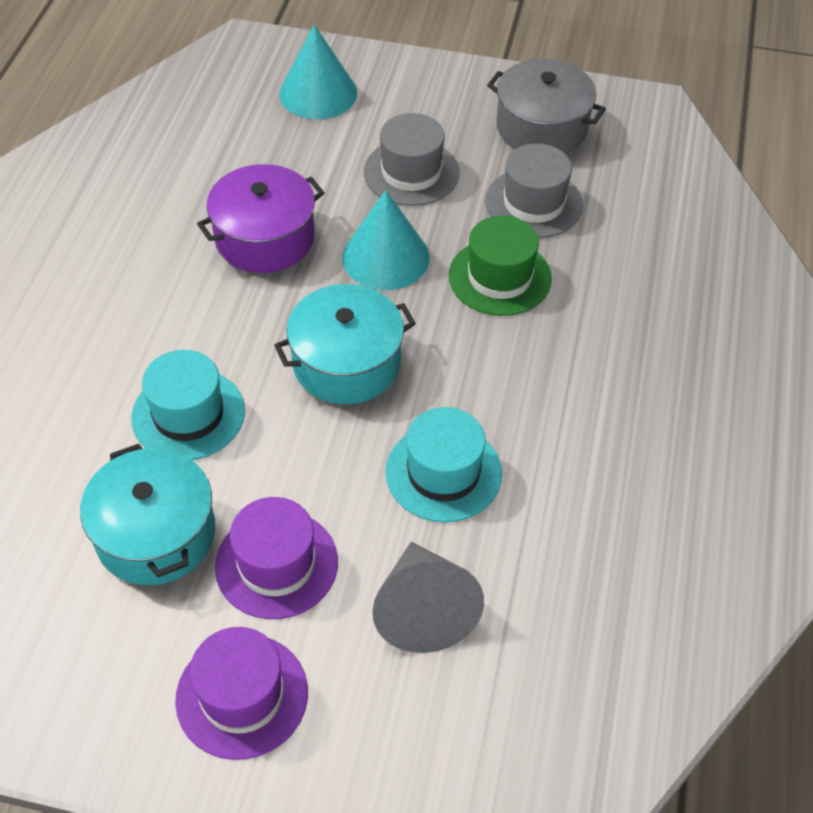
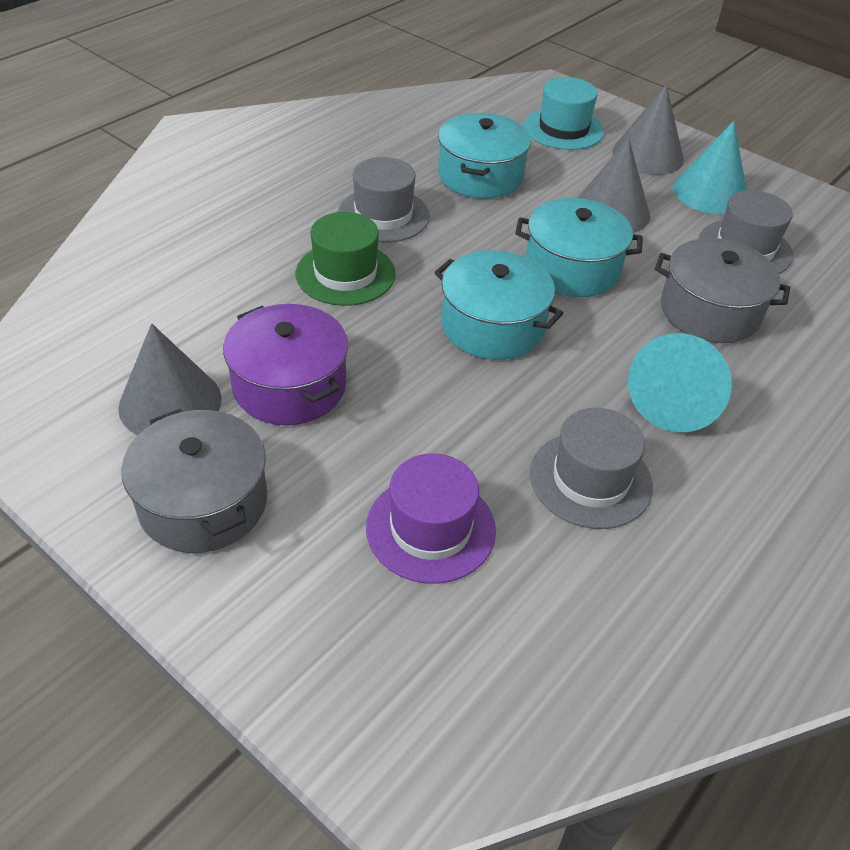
grey cone: 1 -> 3
grey hat: 2 -> 3
grey pot: 1 -> 2
purple hat: 2 -> 1
turquoise hat: 2 -> 1
turquoise pot: 2 -> 3

